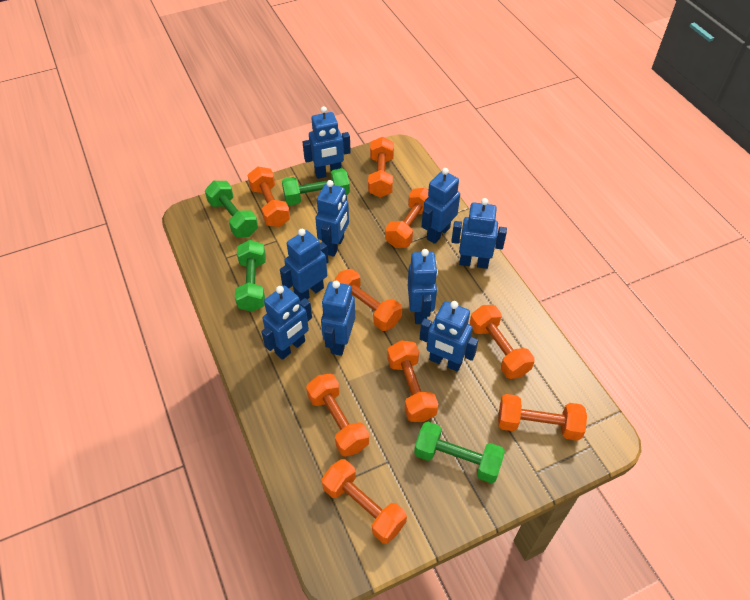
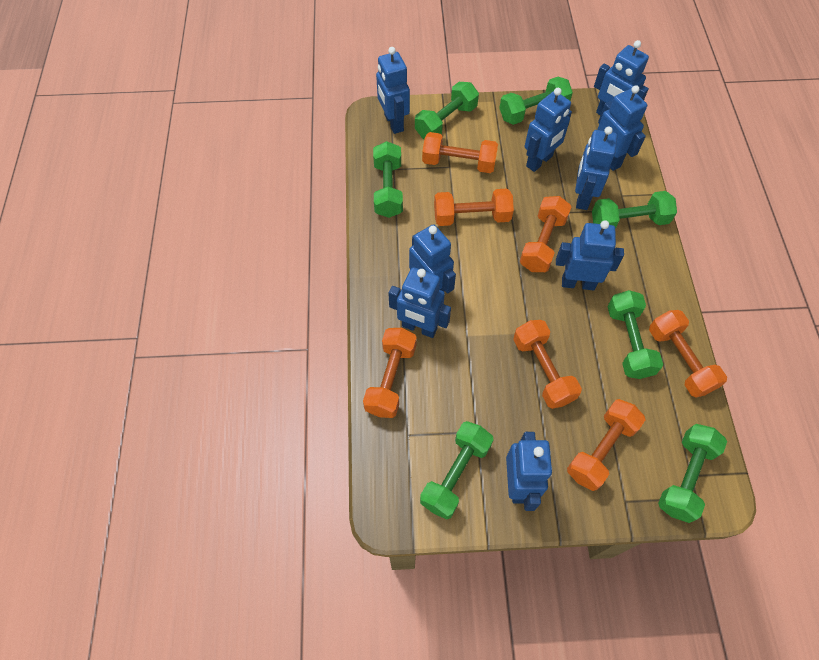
green dumbbell: 4 -> 7
orange dumbbell: 9 -> 7

